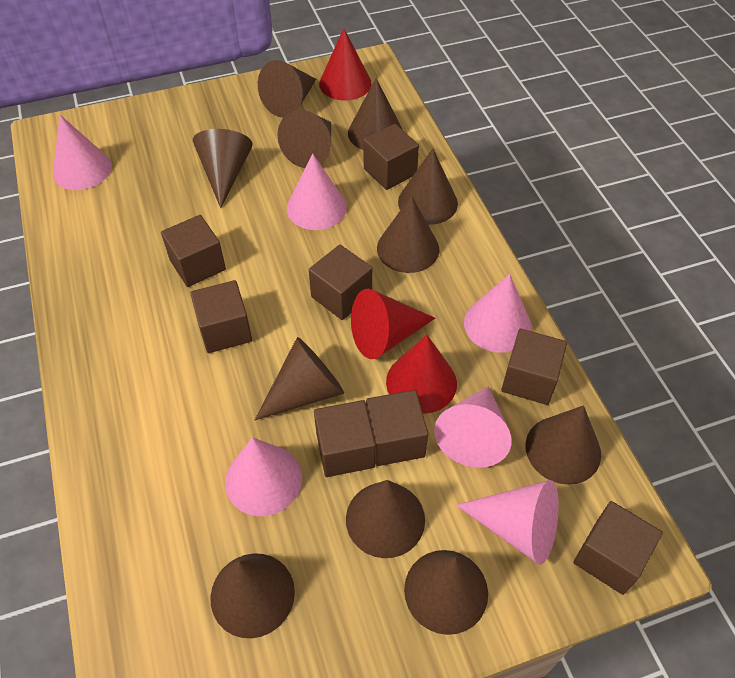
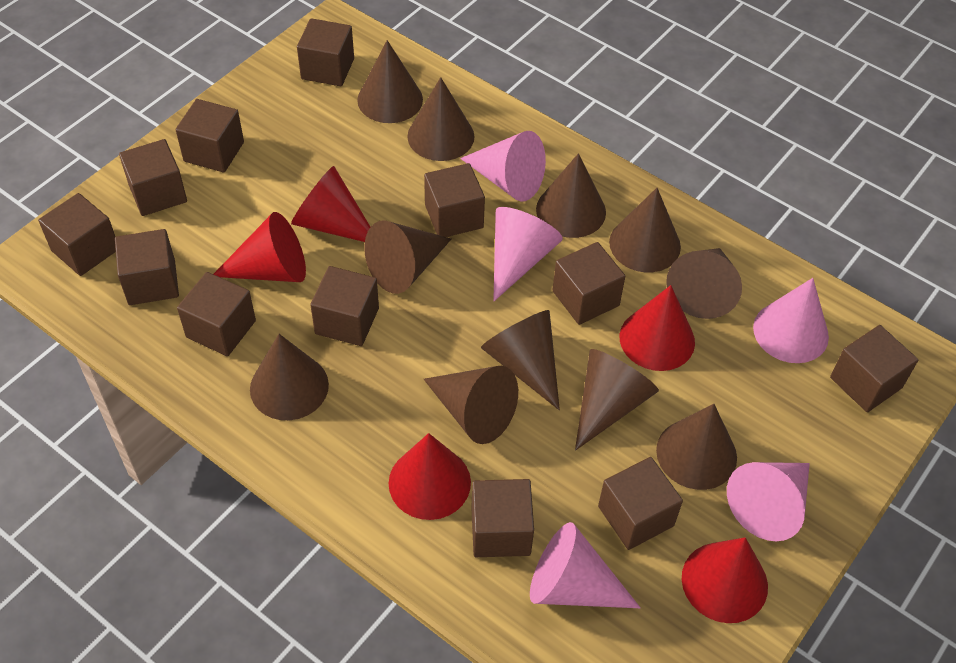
brown cube: 8 -> 12
pink cone: 6 -> 5
red cone: 3 -> 5

